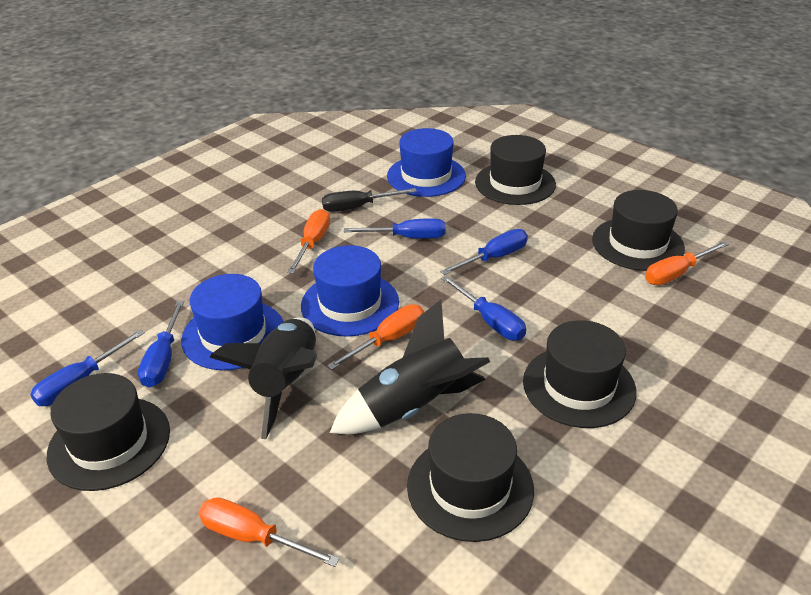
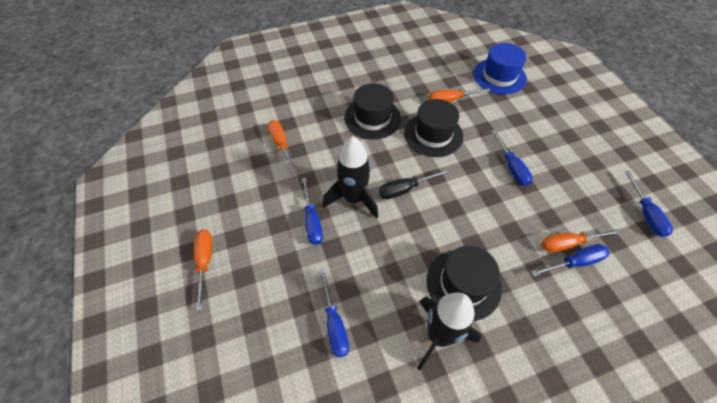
black hat: 5 -> 3
blue hat: 3 -> 1

